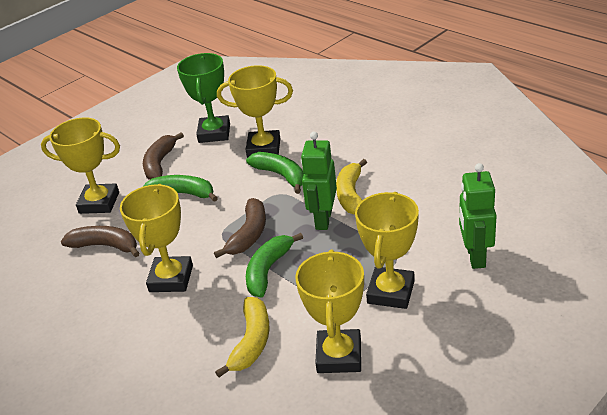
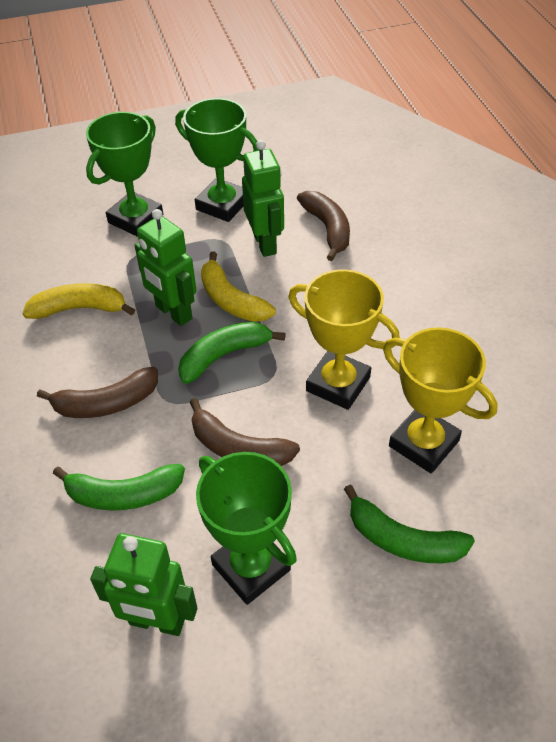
green robot: 2 -> 3
green trophy: 1 -> 3
yellow trophy: 5 -> 2

